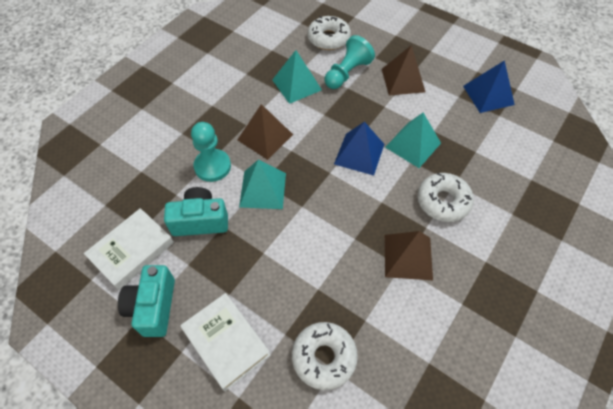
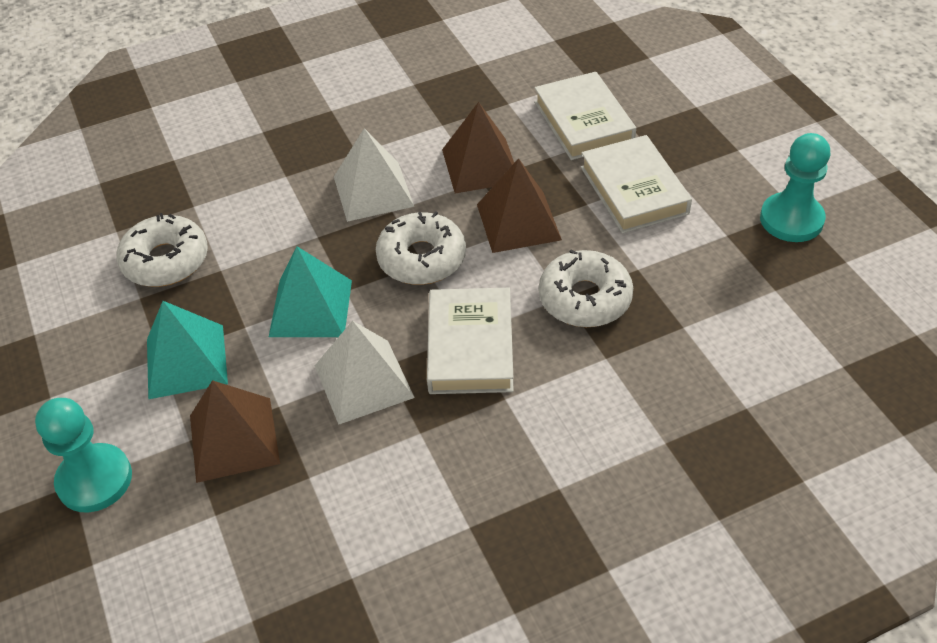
blue pyramid: 2 -> 0
turquoise camera: 2 -> 0
turquoise pyramid: 3 -> 2
white book: 2 -> 3
white pyramid: 0 -> 2

